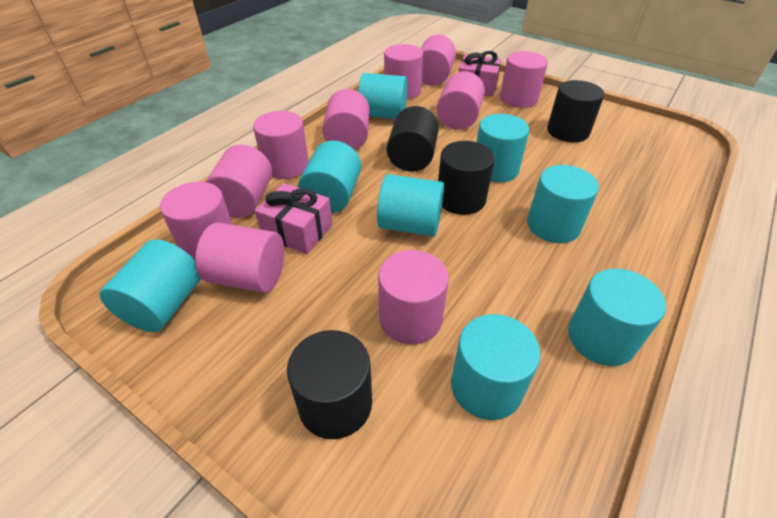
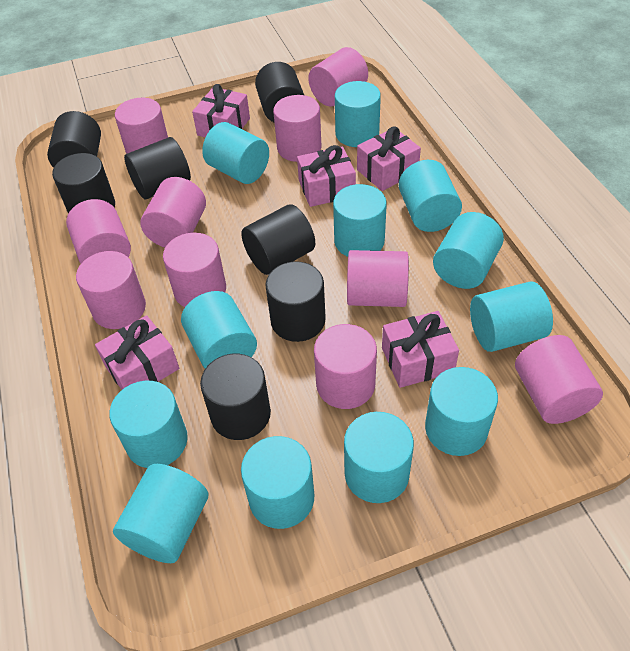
black cylinder: 4 -> 7
pink gift: 2 -> 5
turquoise cylinder: 8 -> 12

